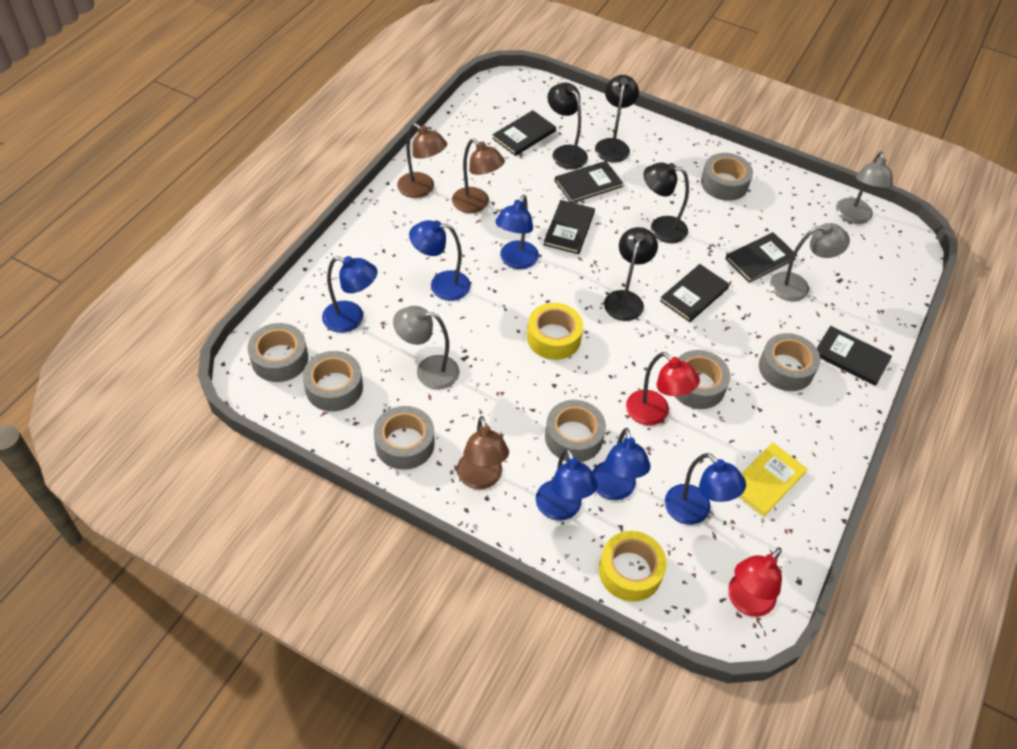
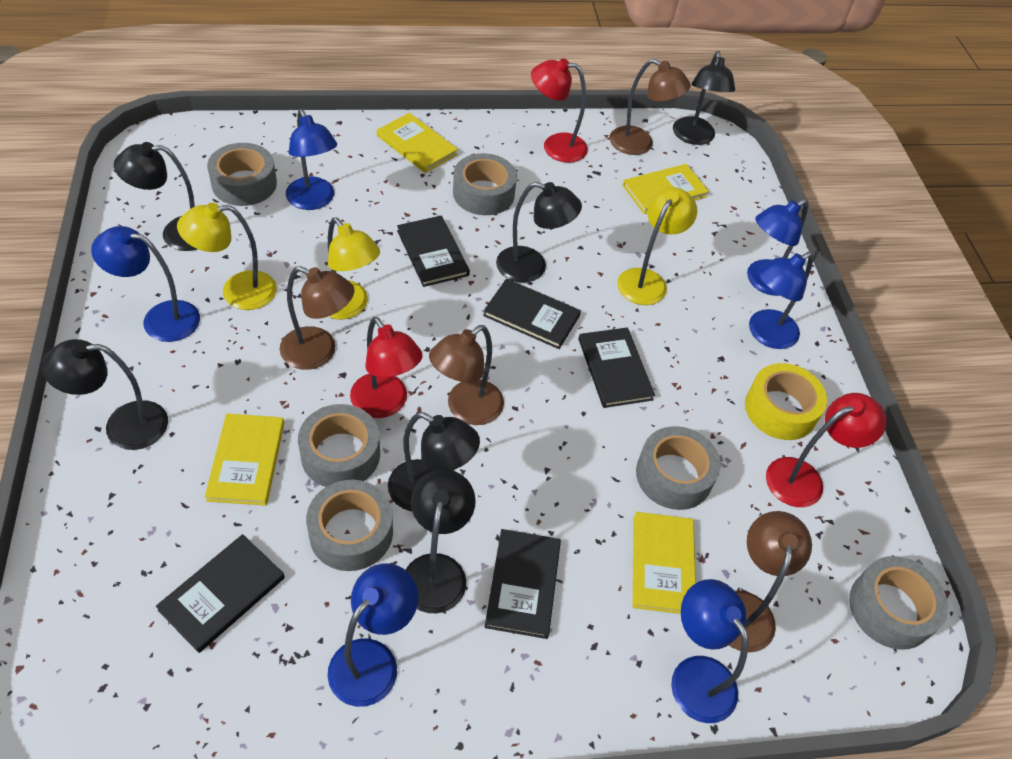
black book: 6 -> 5
black lamp: 4 -> 6
brown lamp: 3 -> 4
grey lamp: 3 -> 0
grey tape: 7 -> 6
red lamp: 2 -> 3
yellow book: 1 -> 4
yellow lamp: 0 -> 3
yellow tape: 2 -> 1

